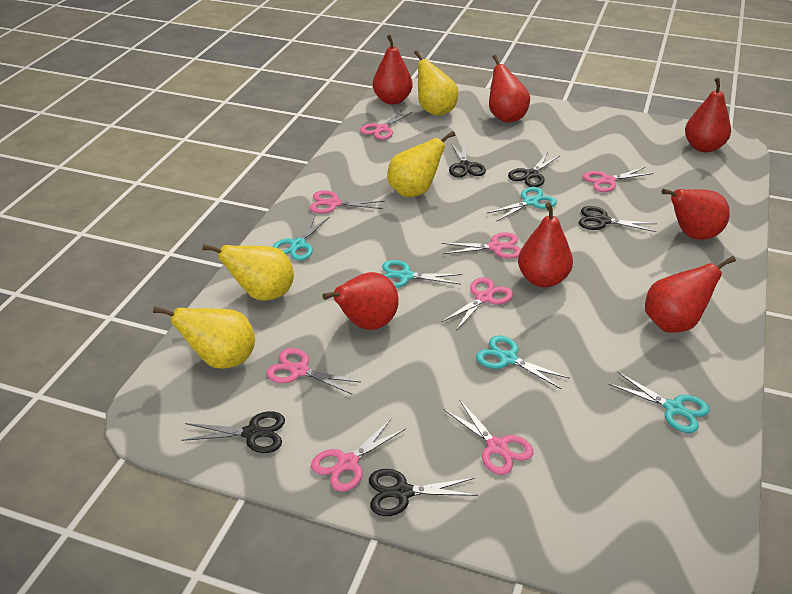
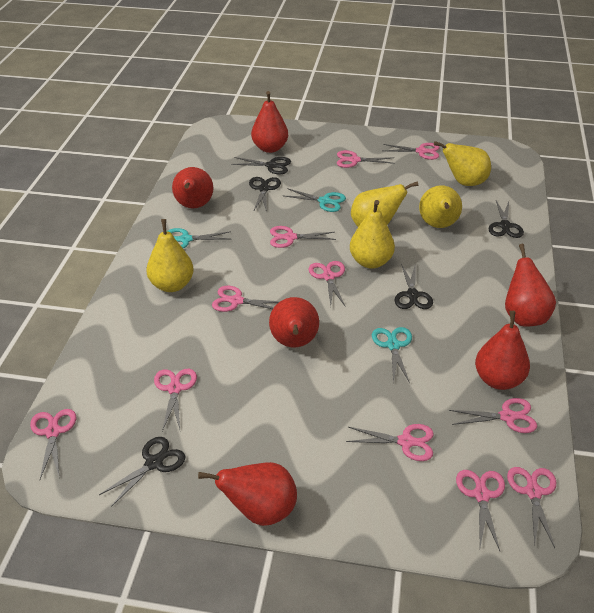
pink scissors: 8 -> 11
red pear: 7 -> 6
turquoise scissors: 5 -> 3
yellow pear: 4 -> 5

